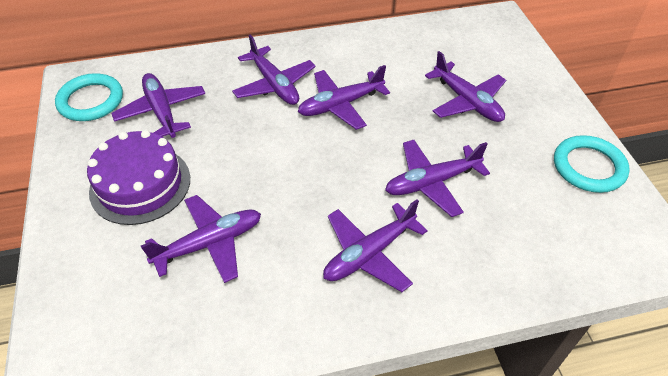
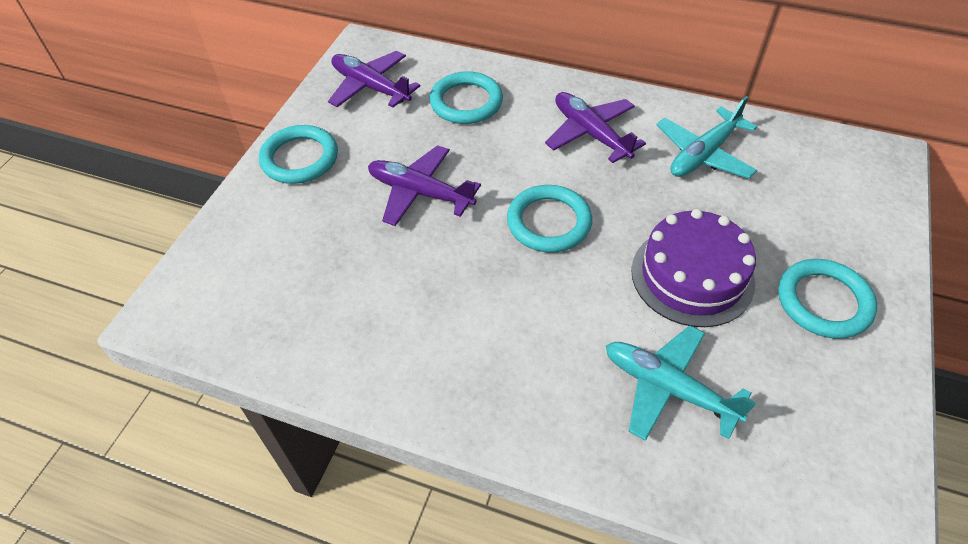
purple plane: 7 -> 3
turquoise plane: 0 -> 2
turquoise ring: 2 -> 4

